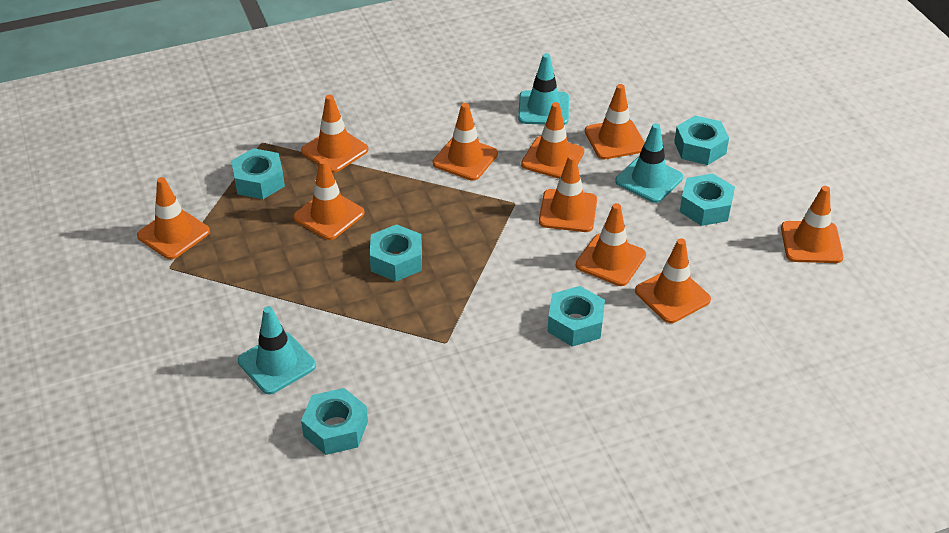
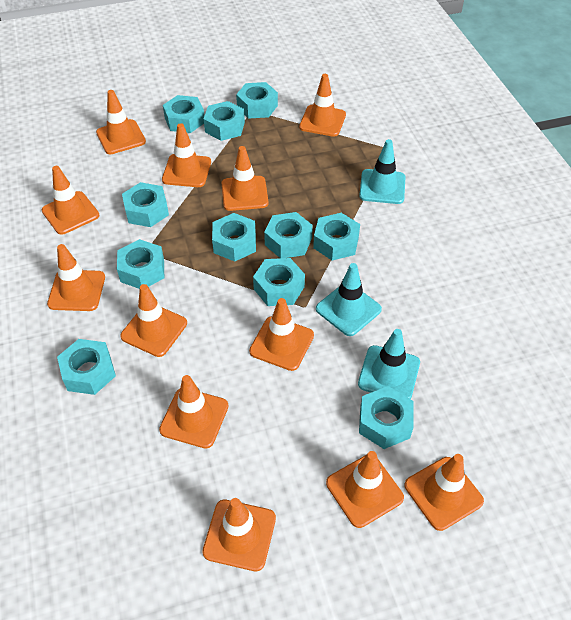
orange traffic cone: 10 -> 12
turquoise nut: 6 -> 11

